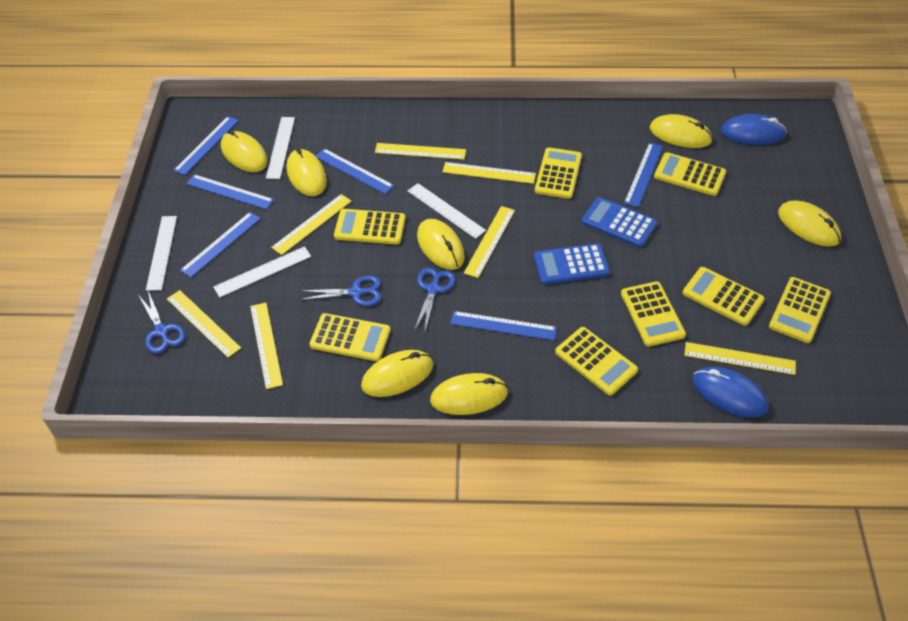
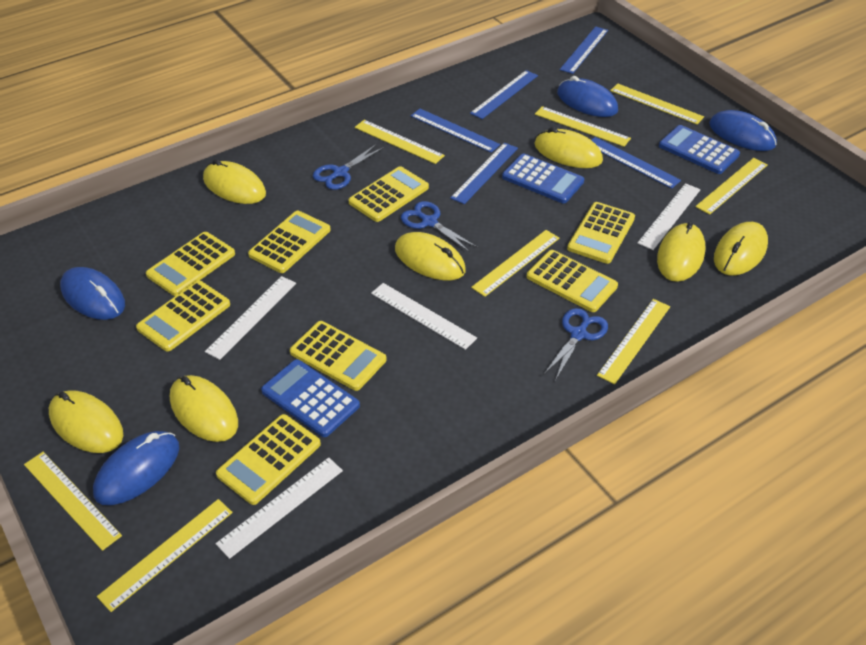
blue calculator: 2 -> 3
blue mouse: 2 -> 4
blue ruler: 6 -> 5
yellow ruler: 7 -> 8

